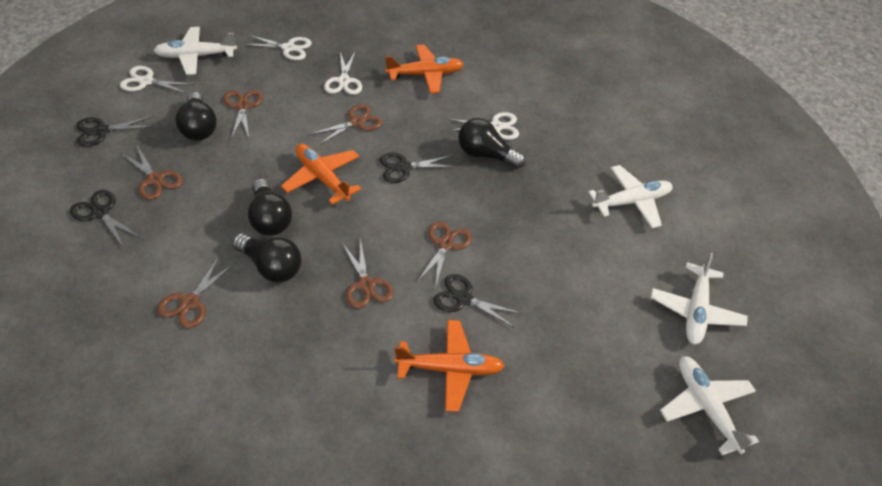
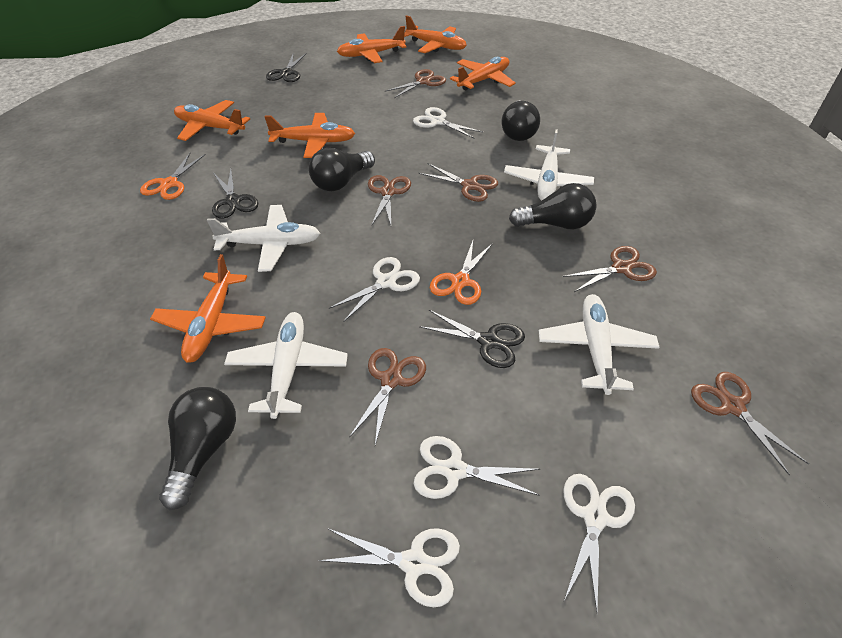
black scissors: 4 -> 3
orange plane: 3 -> 6
orange scissors: 0 -> 2
white scissors: 4 -> 5

